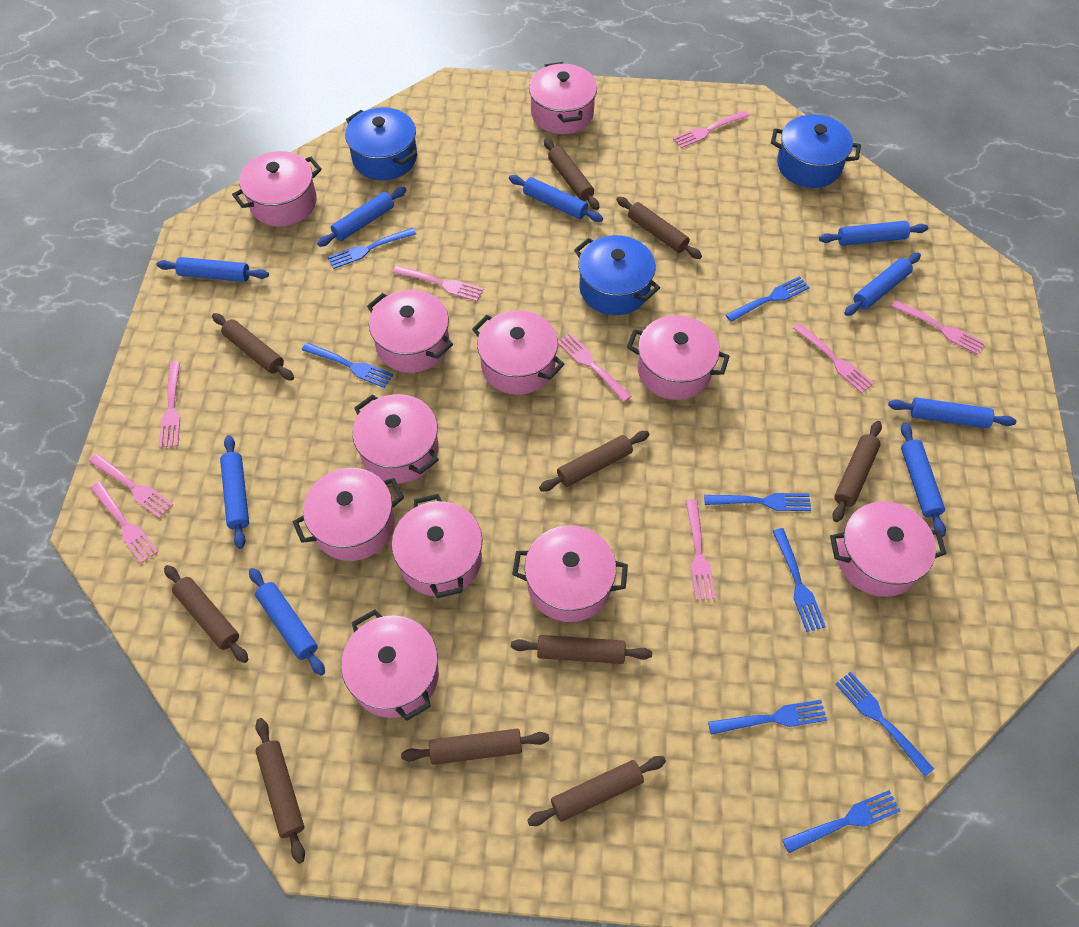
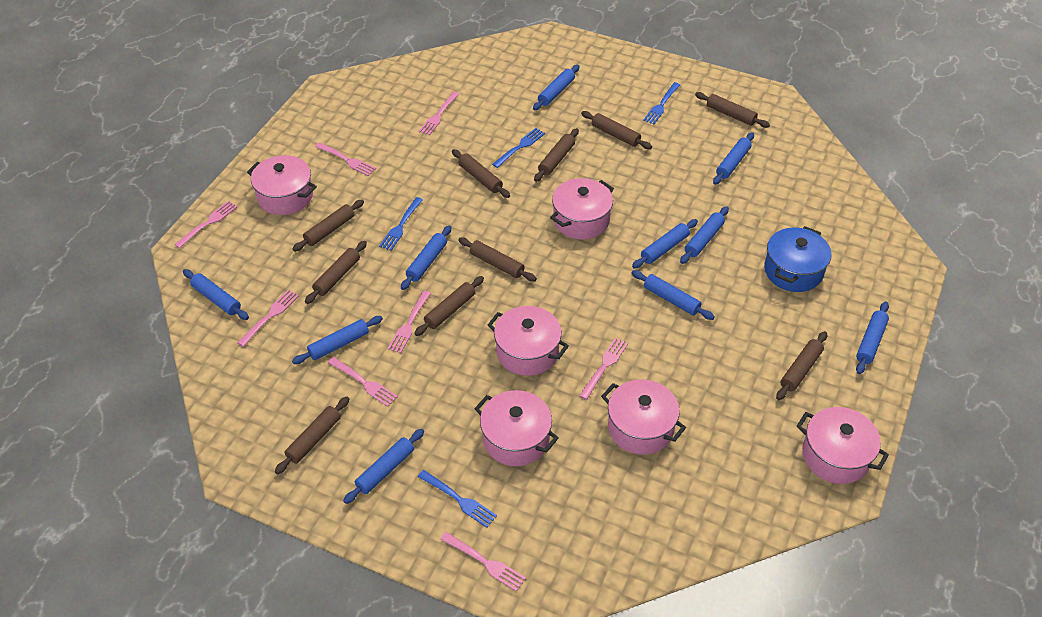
blue fork: 8 -> 4
blue pot: 3 -> 1
blue rolling pin: 9 -> 10
pink fork: 9 -> 8
pink pot: 11 -> 6

